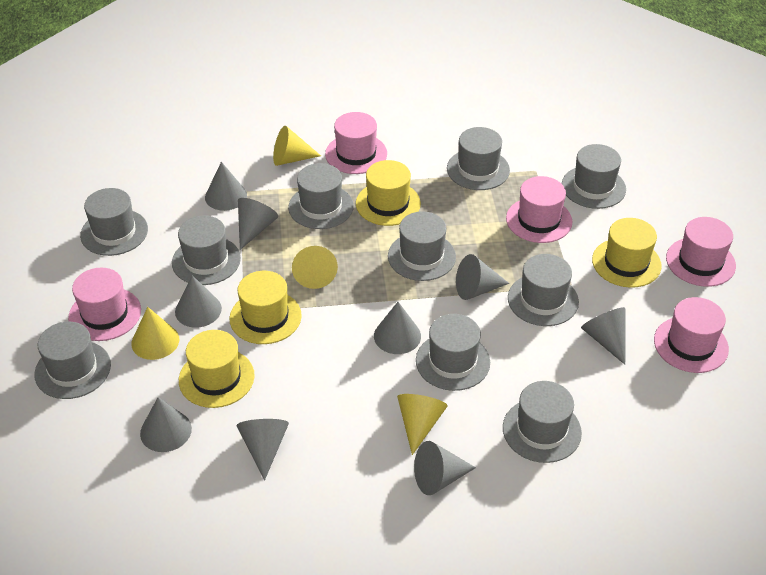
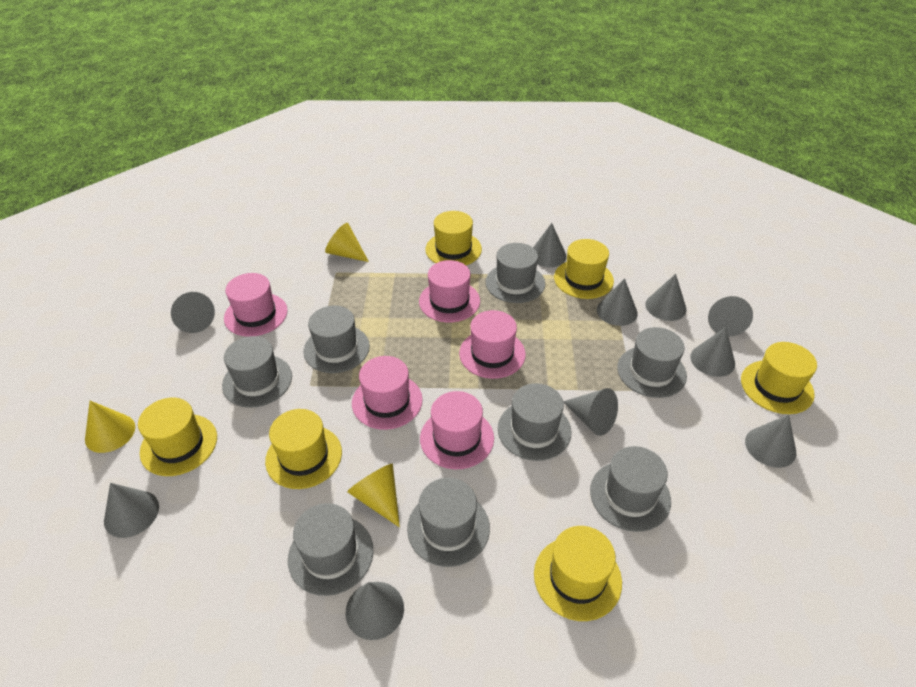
grey cone: 9 -> 10
grey hat: 10 -> 8
yellow cone: 4 -> 3
yellow hat: 4 -> 6

